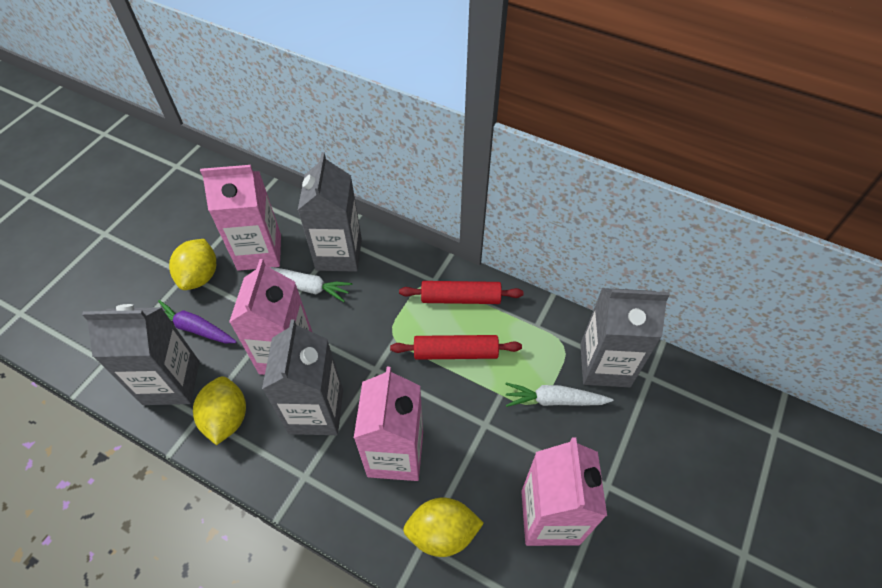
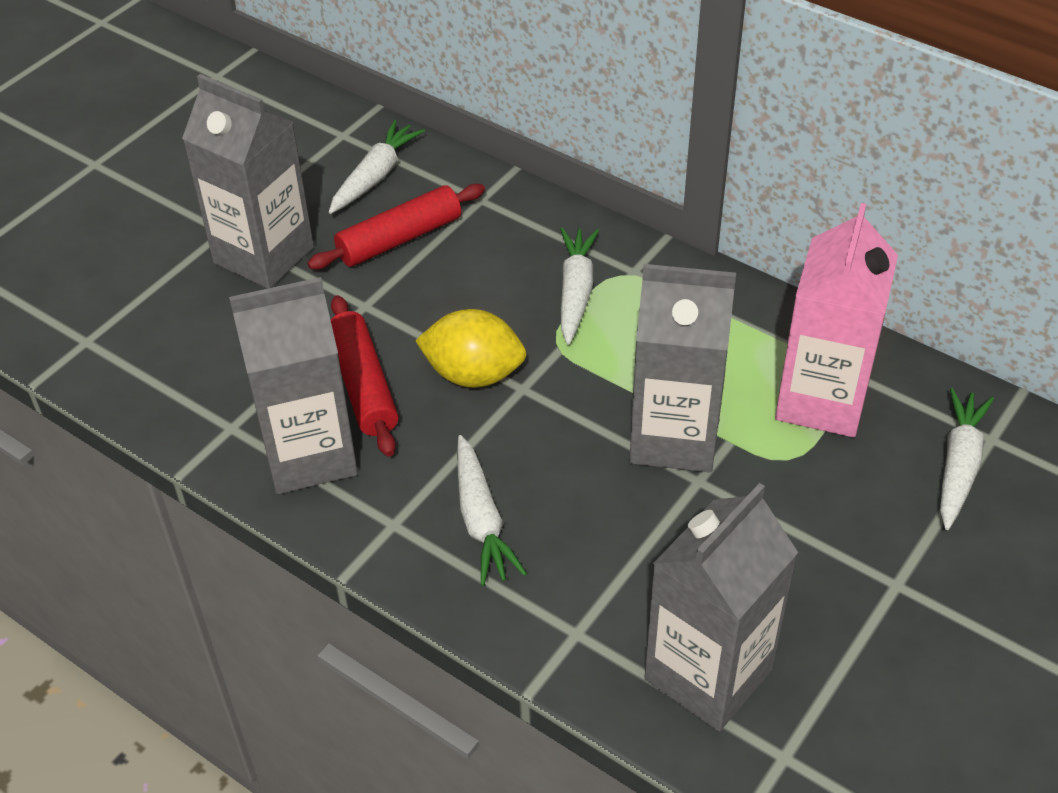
pink carton: 4 -> 1
purple carrot: 1 -> 0
white carrot: 2 -> 4
yellow lemon: 3 -> 1

